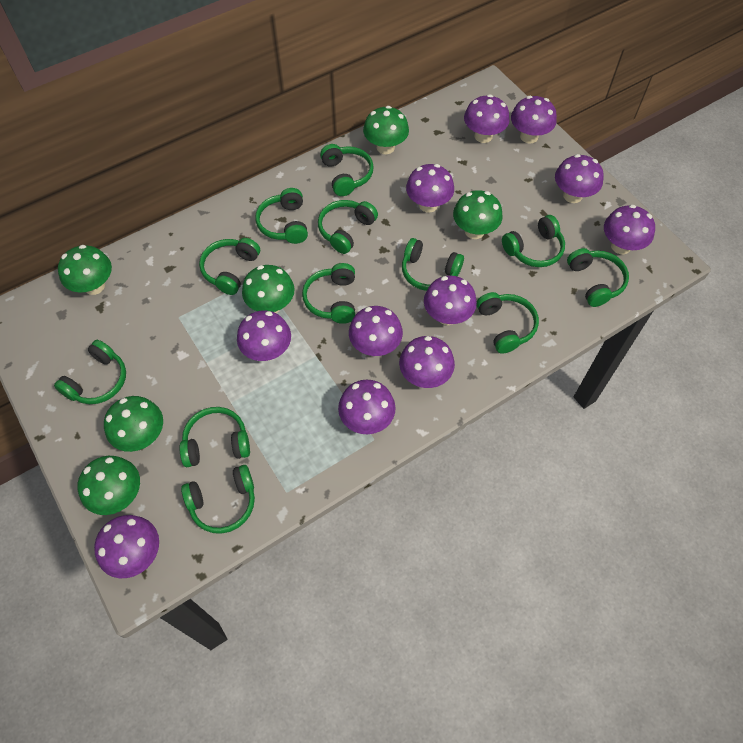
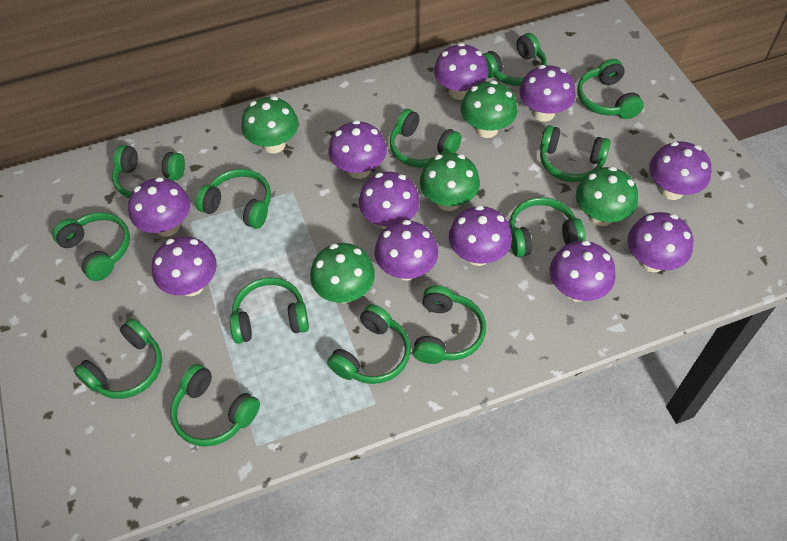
green headphones: 12 -> 13
green mushroom: 6 -> 5

